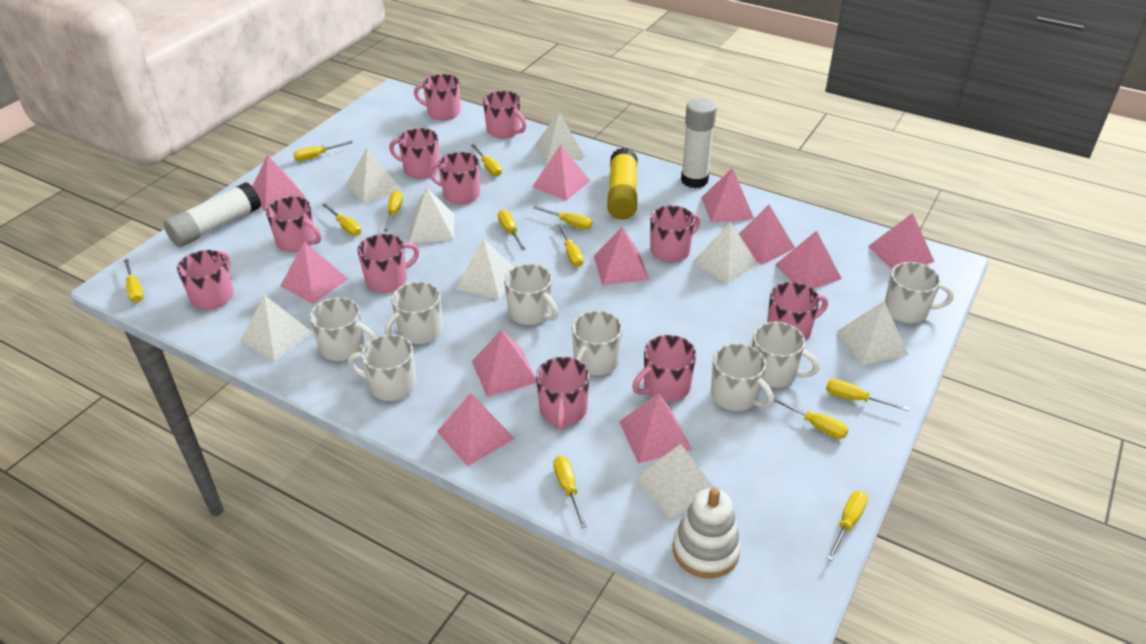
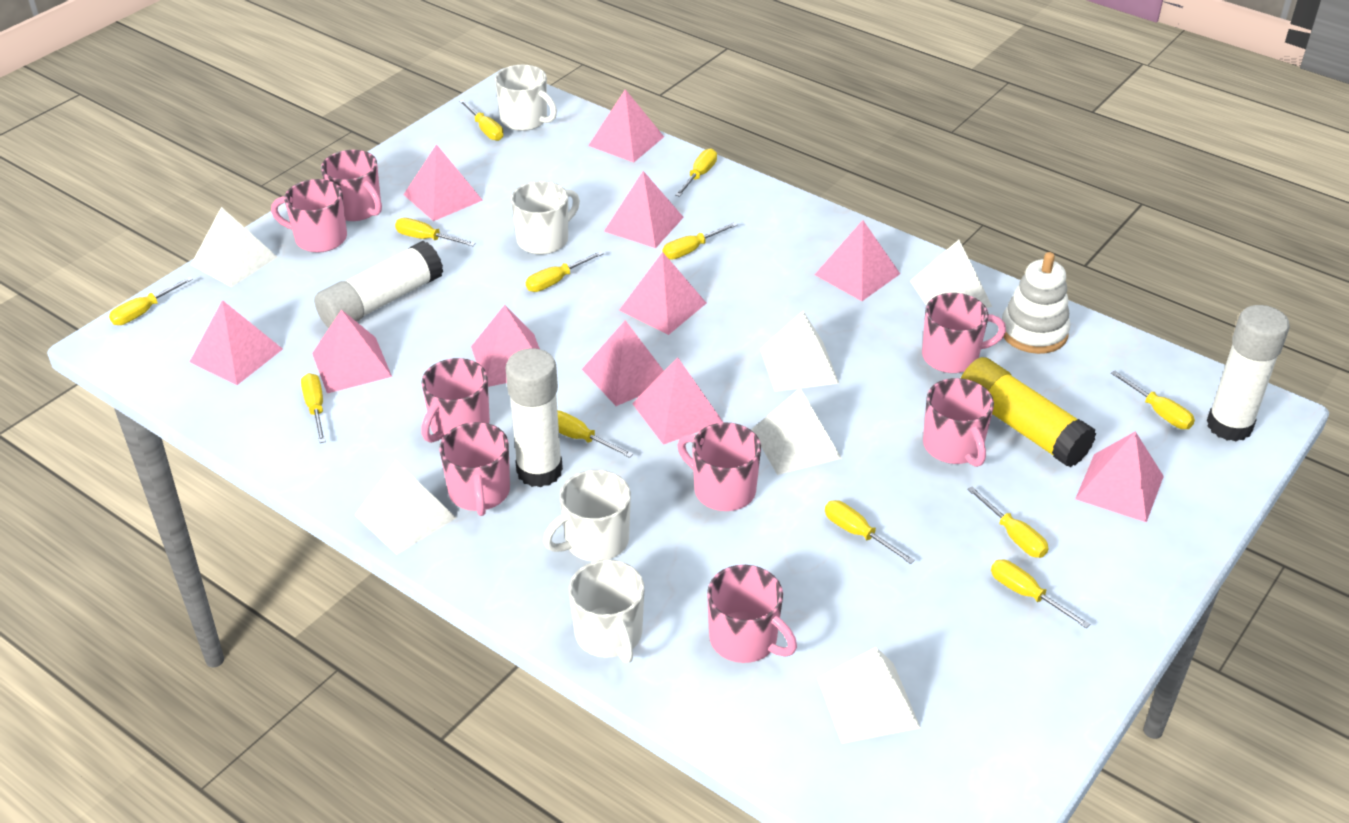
pink mug: 11 -> 8
white glue stick: 2 -> 3
white mug: 8 -> 4
white pyramid: 8 -> 6

